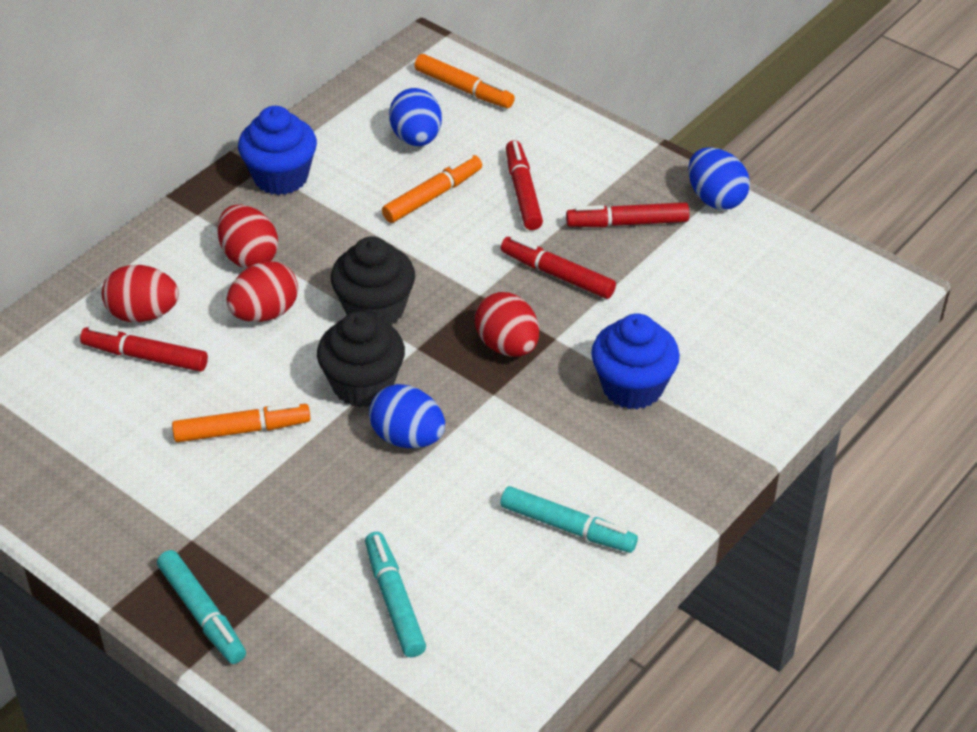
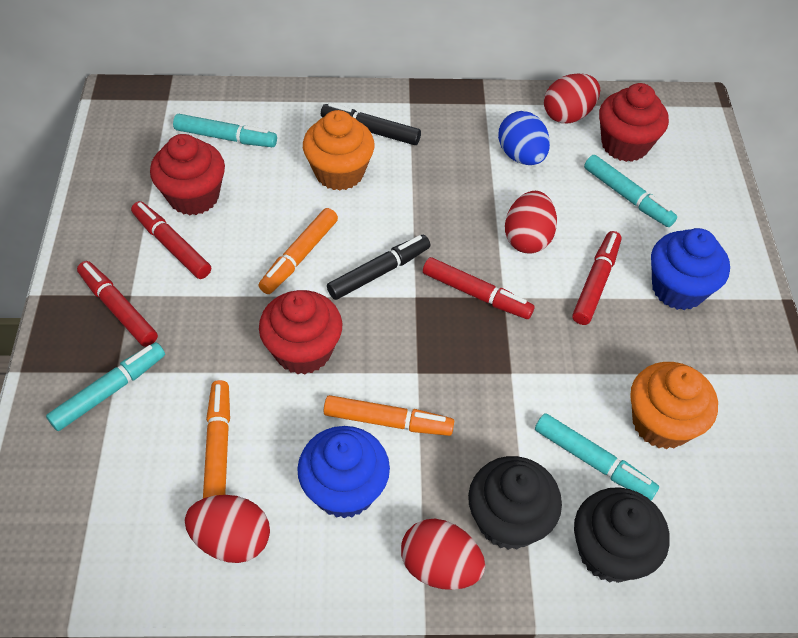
black marker: 0 -> 2
blue egg: 3 -> 1
orange cupcake: 0 -> 2
red cupcake: 0 -> 3
turquoise marker: 3 -> 4

